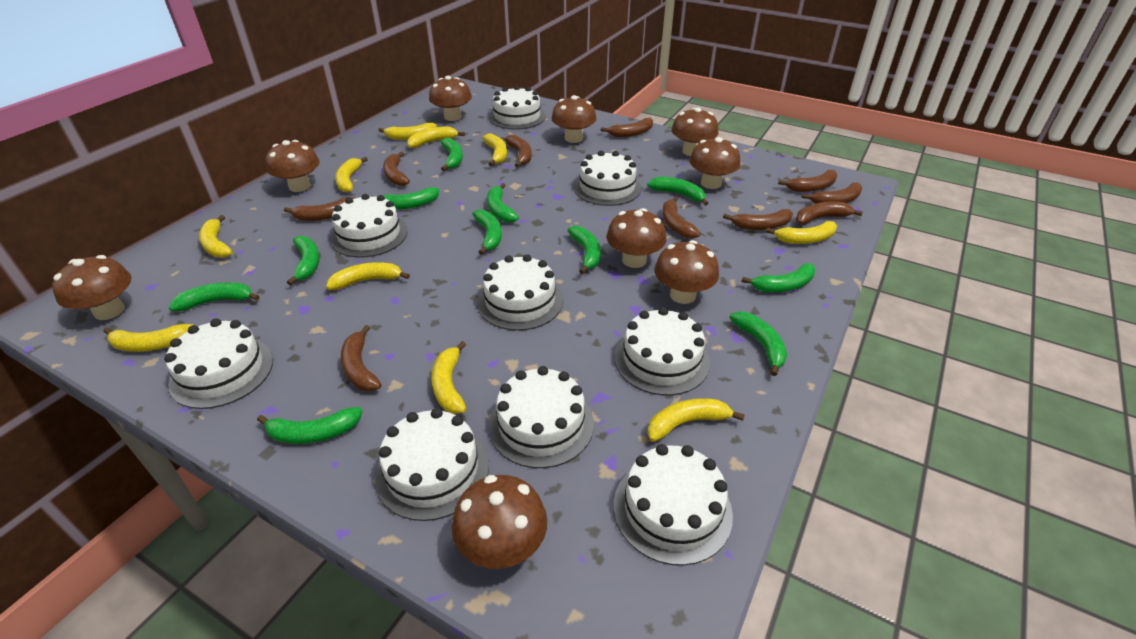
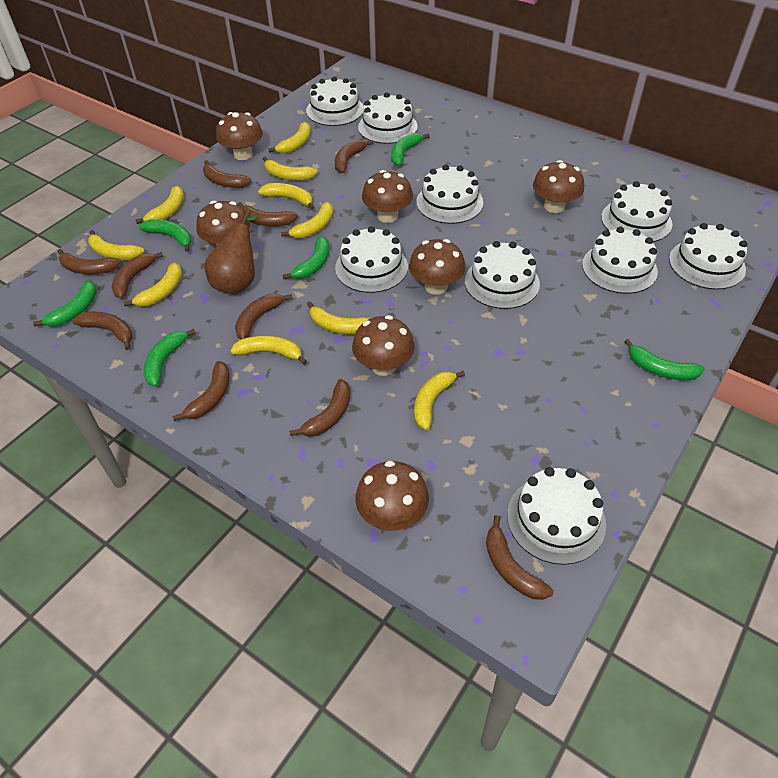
brown mushroom: 9 -> 7
brown pear: 0 -> 1
green banana: 11 -> 6

